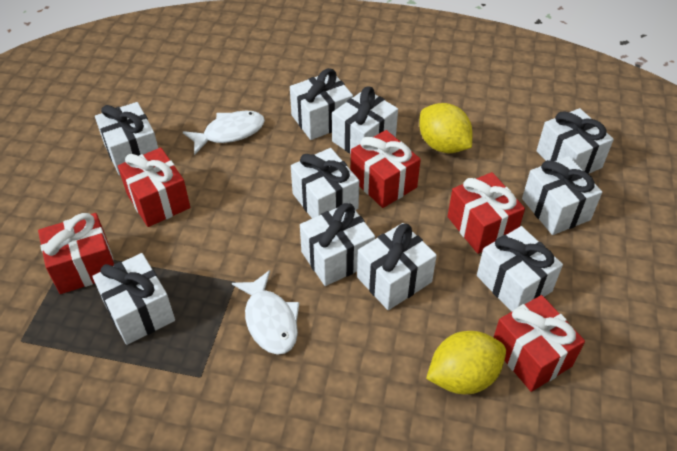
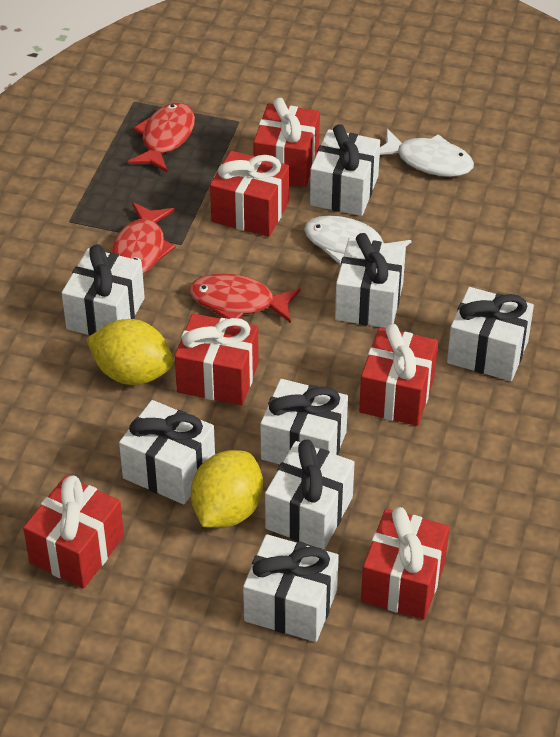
red fish: 0 -> 3
red gift: 5 -> 6
white gift: 10 -> 8

